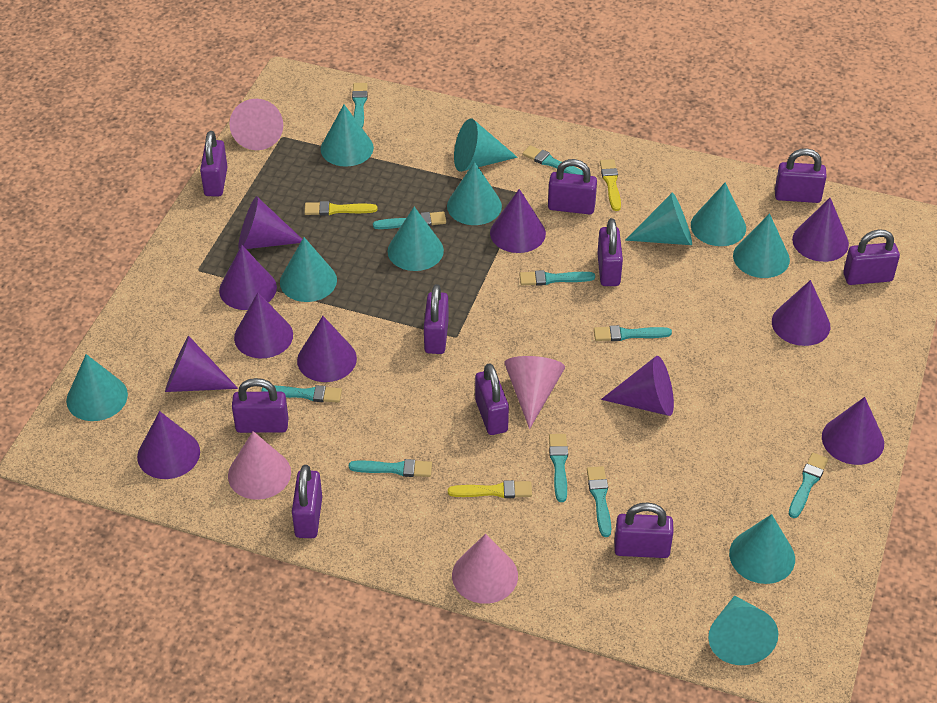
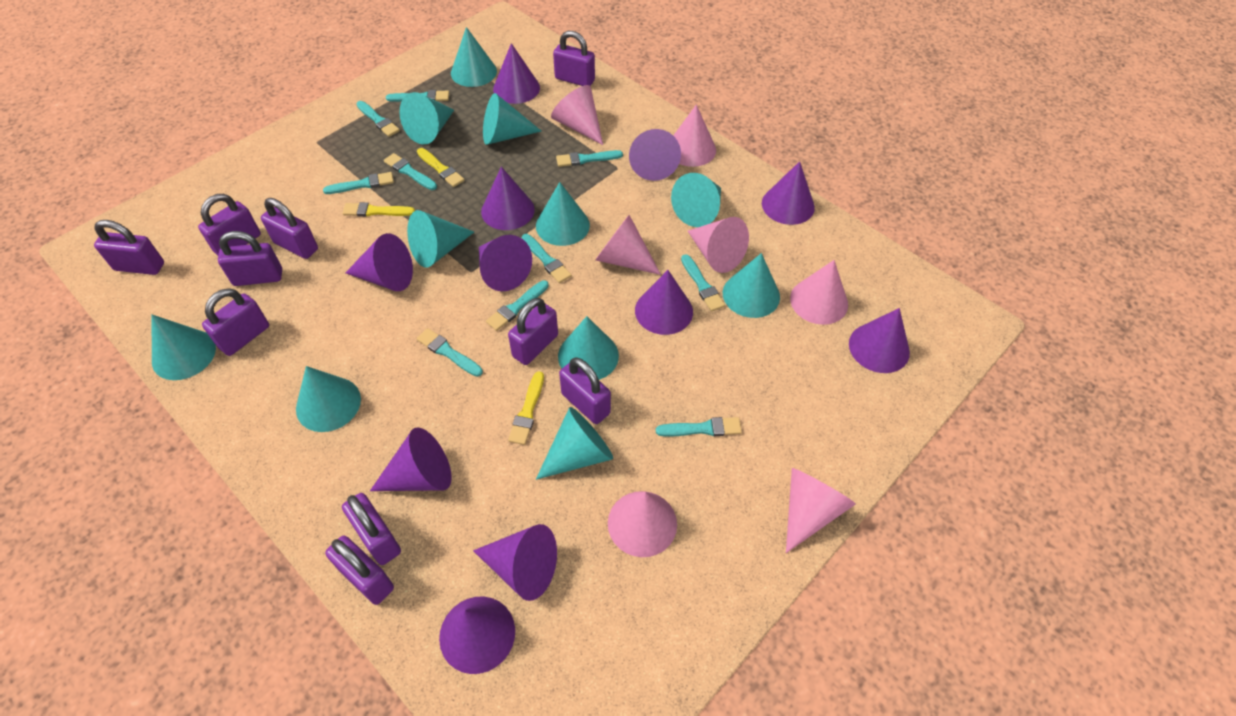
pink cone: 4 -> 7

